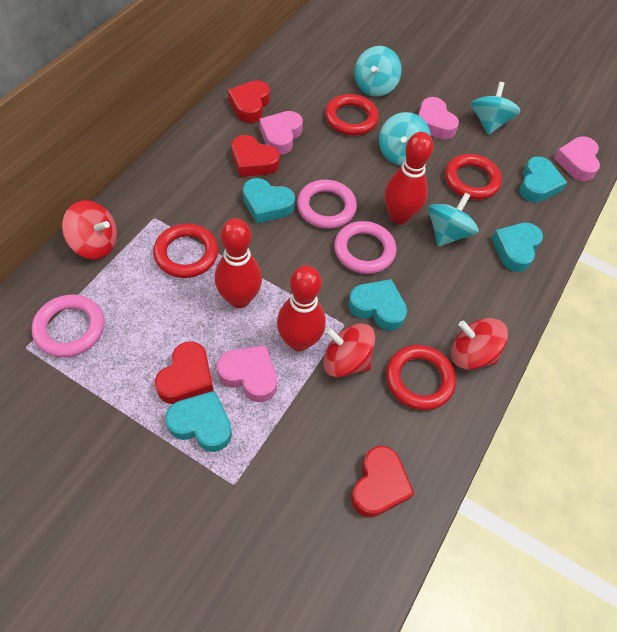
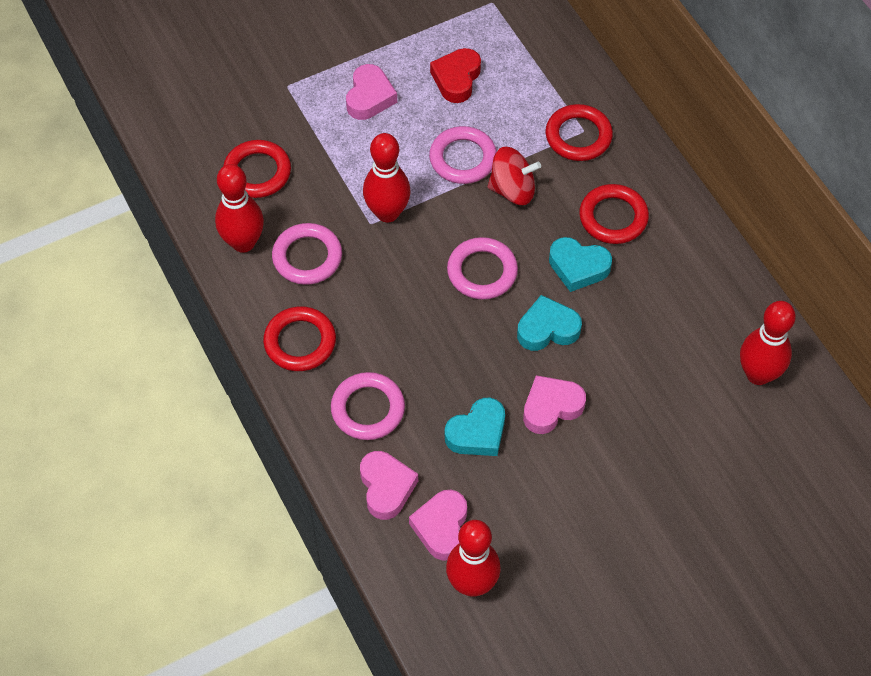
pink ring: 3 -> 4
red bowling pin: 3 -> 4
red heart: 4 -> 1
red spinning top: 3 -> 1
turquoise heart: 5 -> 3
turquoise spinning top: 4 -> 0

